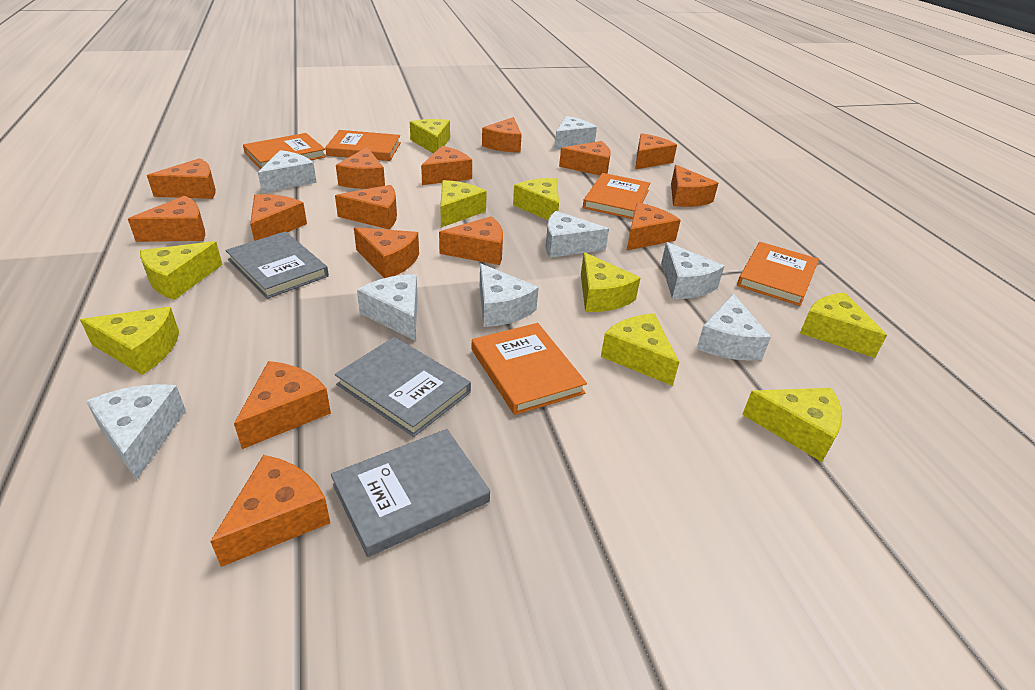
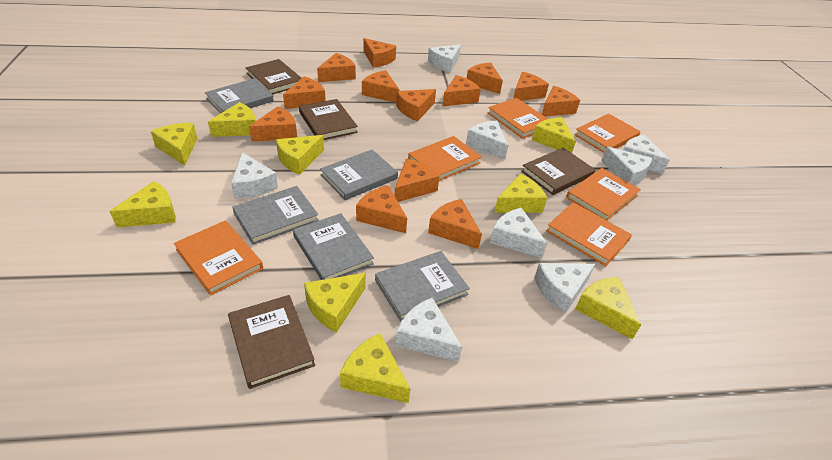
brown book: 0 -> 4
grey book: 3 -> 5
orange book: 5 -> 6
orange cheese: 15 -> 13

